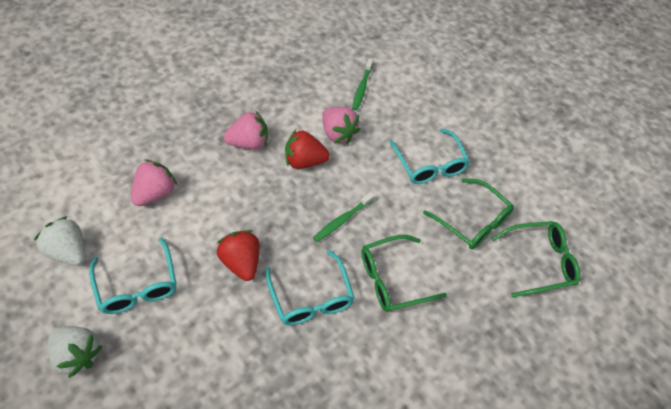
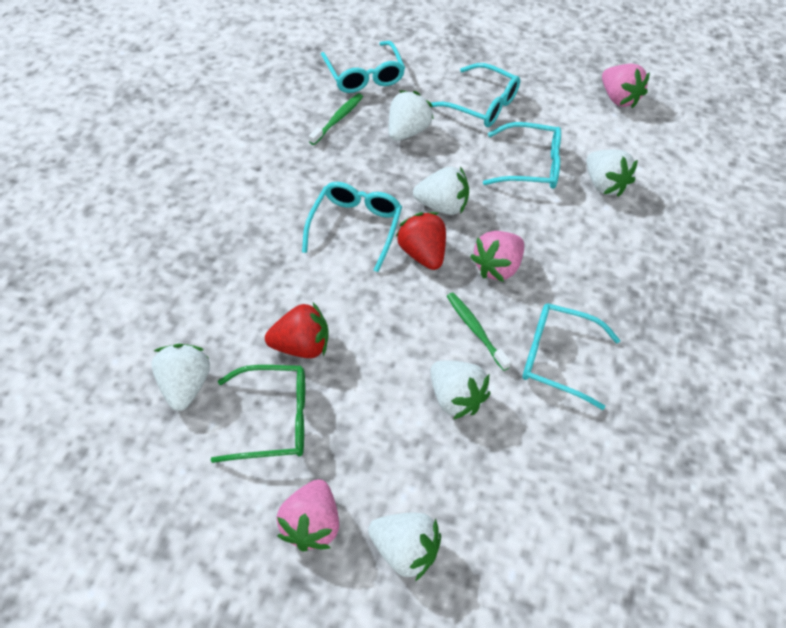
green glasses: 3 -> 1
turquoise glasses: 3 -> 5
white strawberry: 2 -> 6

